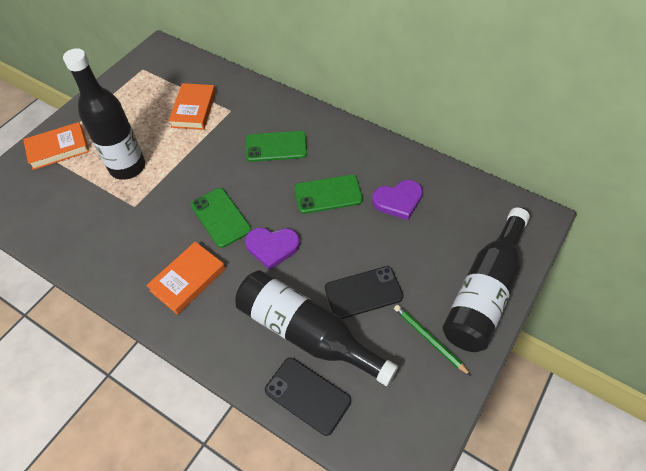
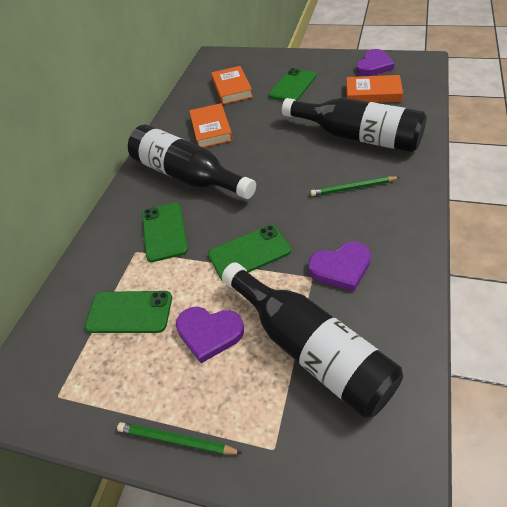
black phone: 2 -> 0
green pencil: 1 -> 2
green phone: 3 -> 4
purple heart: 2 -> 3

